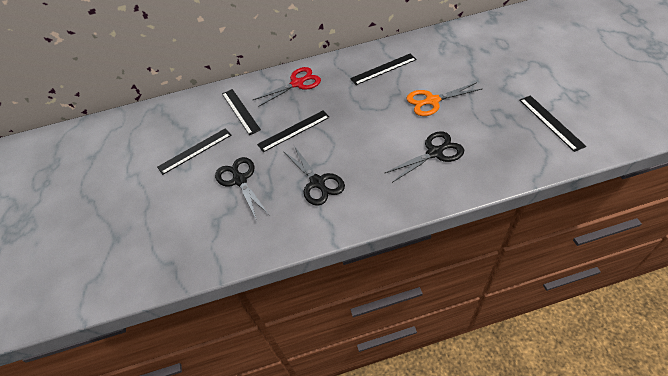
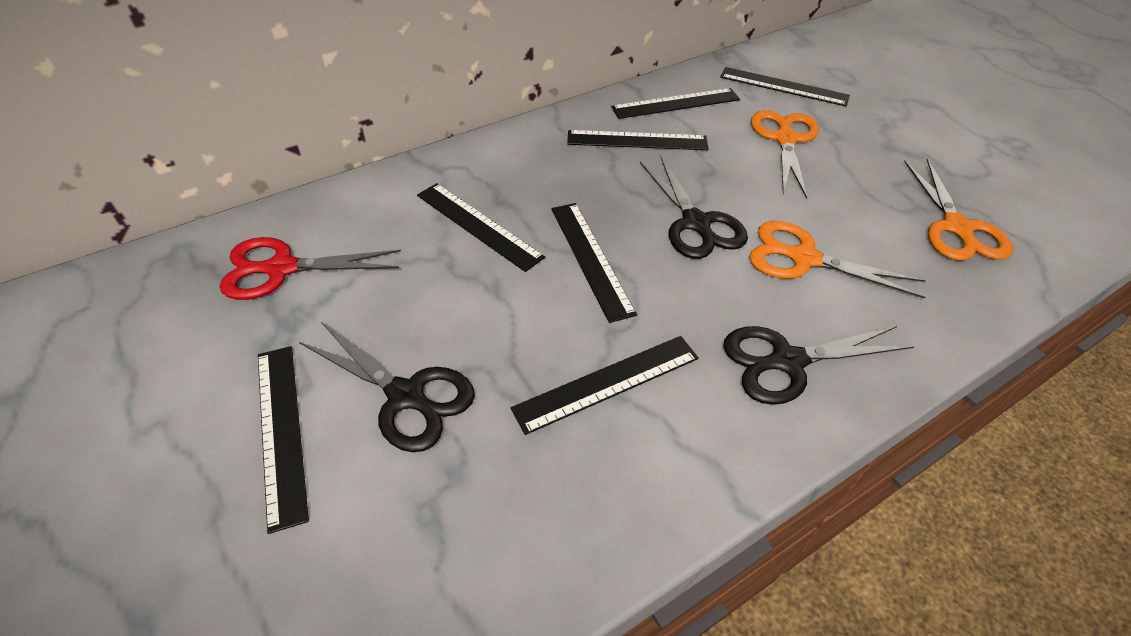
black ruler: 5 -> 7
orange scissors: 1 -> 3

